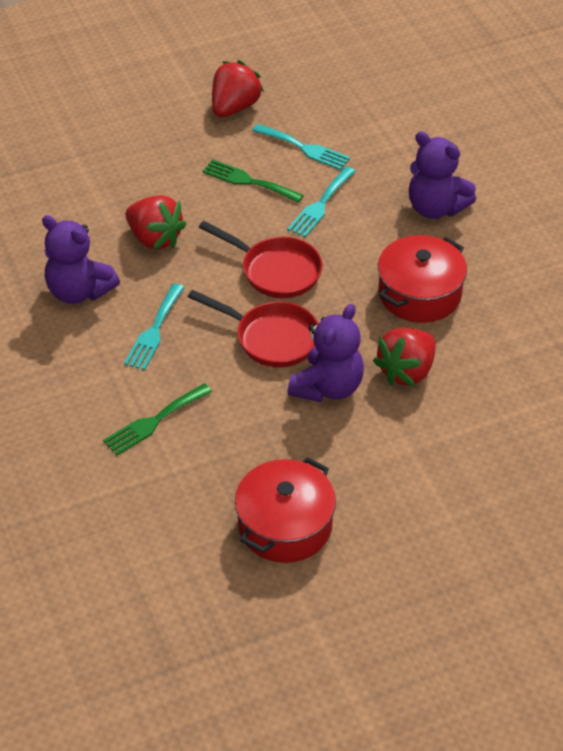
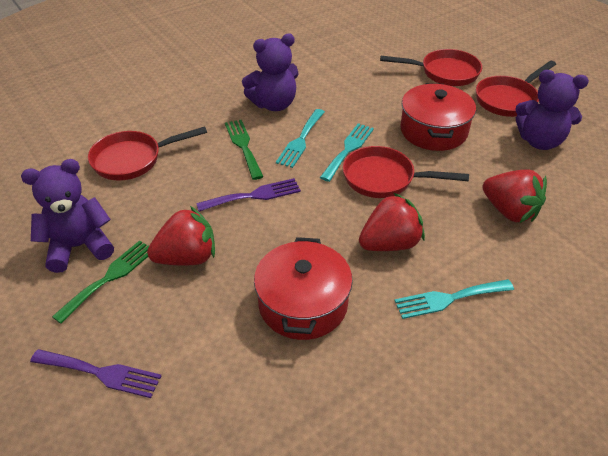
purple fork: 0 -> 2
red pan: 2 -> 4

